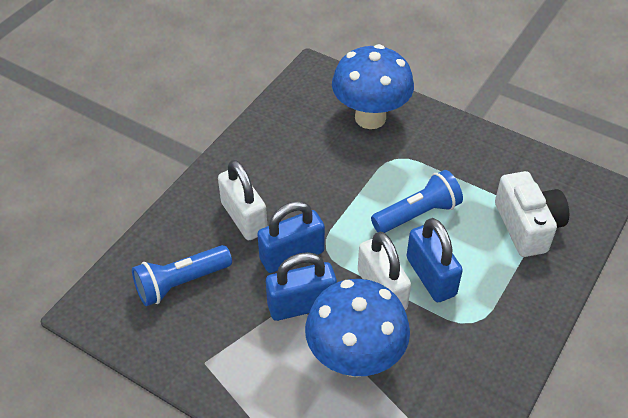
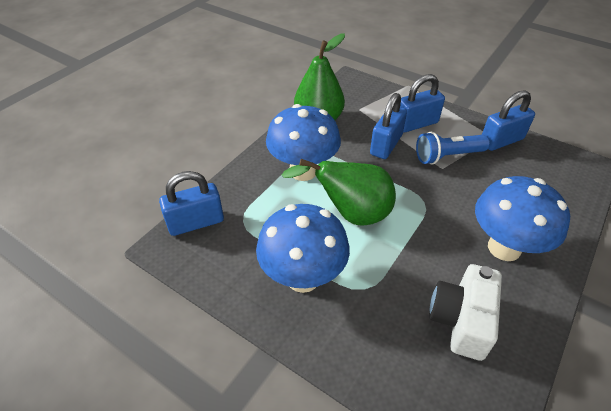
blue flashlight: 2 -> 1
blue mushroom: 2 -> 3
blue padlock: 3 -> 4
green pear: 0 -> 2
white padlock: 2 -> 0

